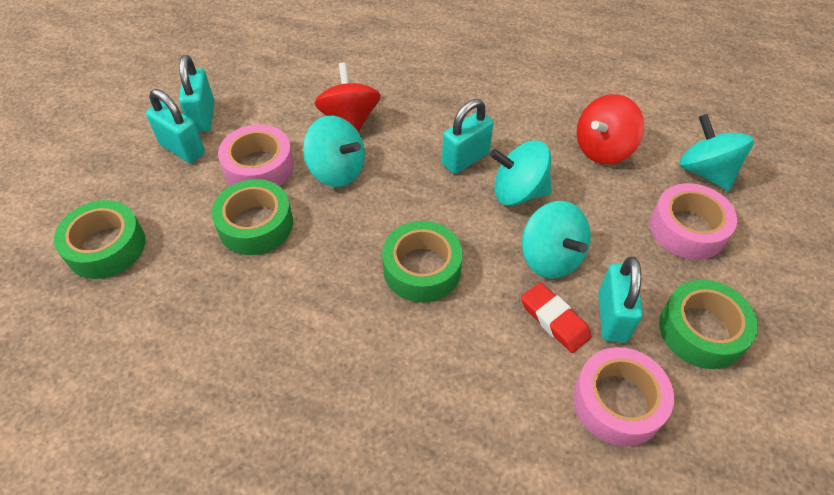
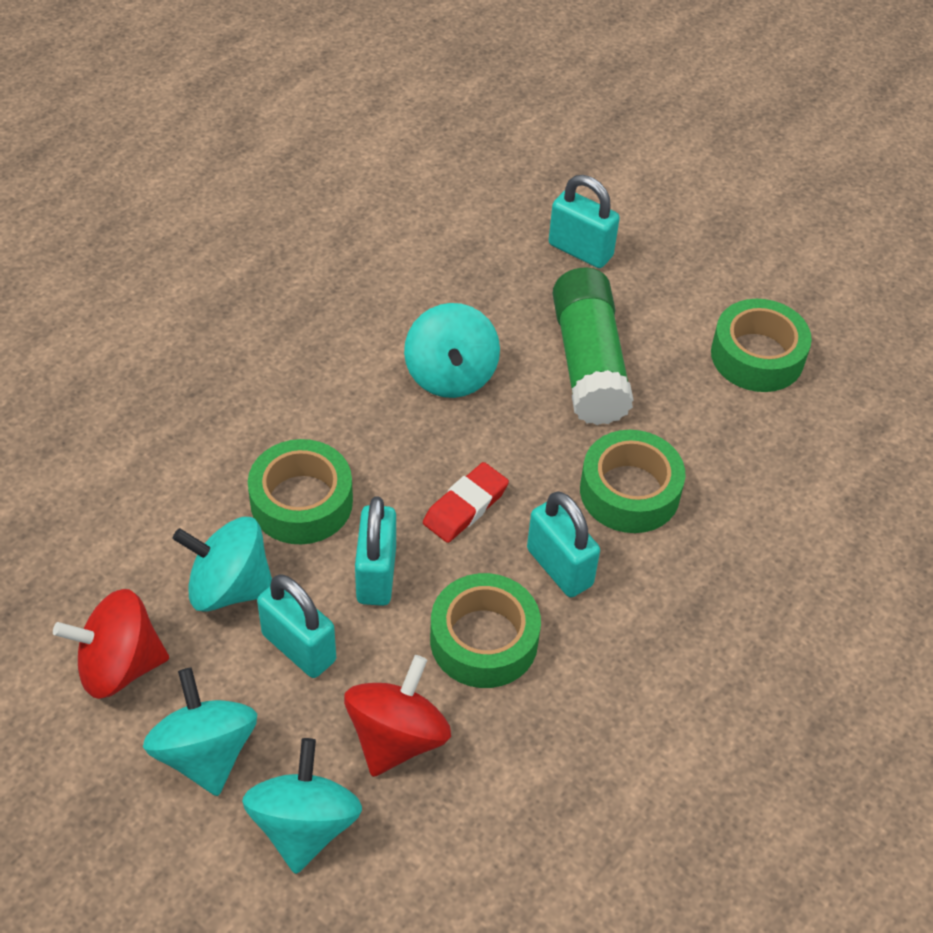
green glue stick: 0 -> 1
pink tape: 3 -> 0

